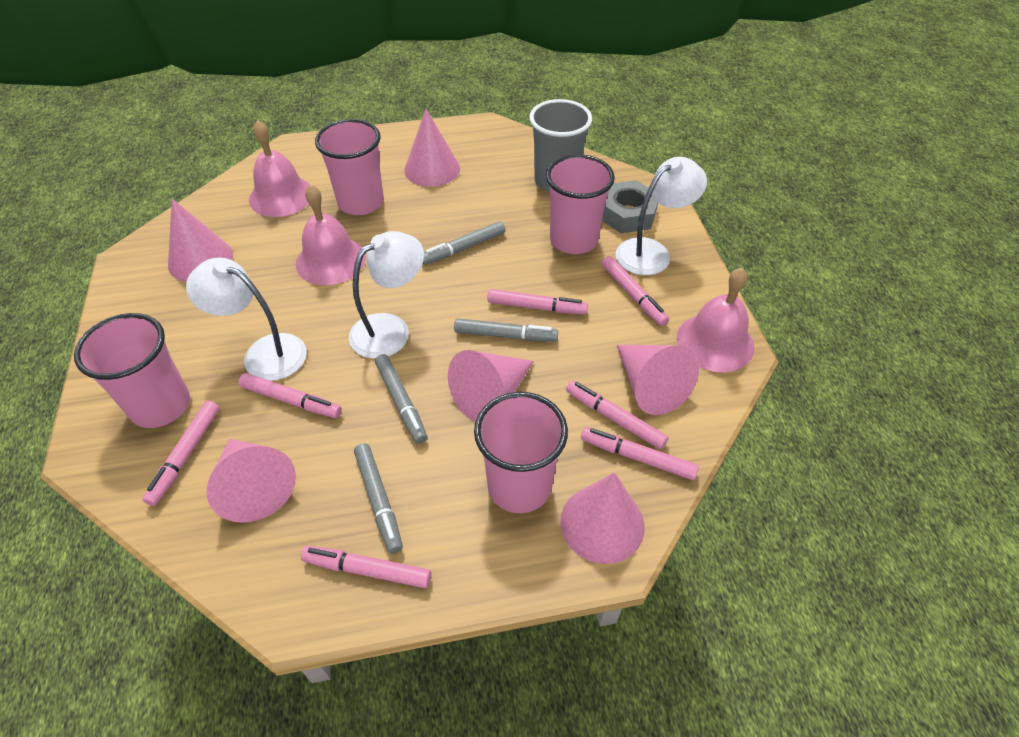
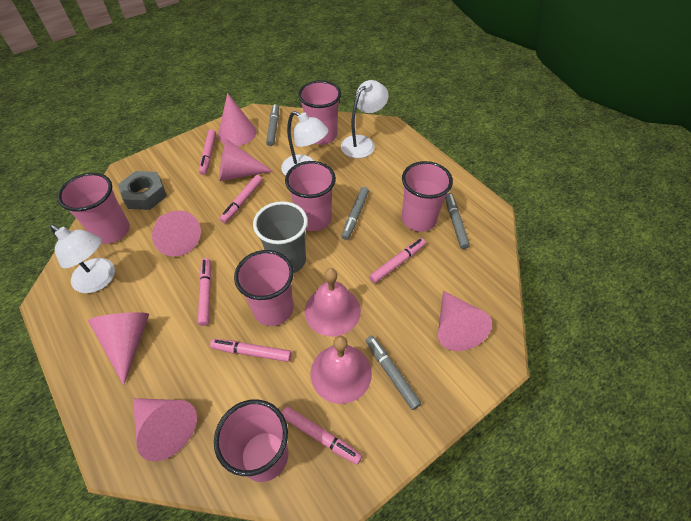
pink bell: 3 -> 2
pink cup: 4 -> 6
pink marker: 7 -> 6

